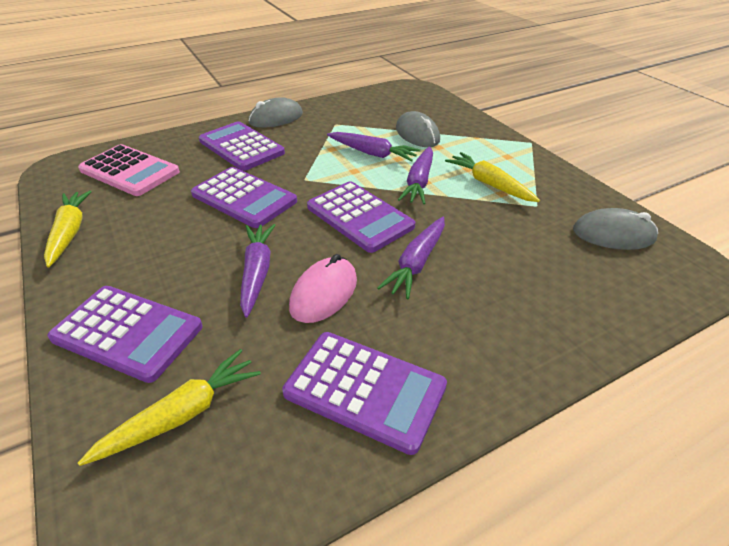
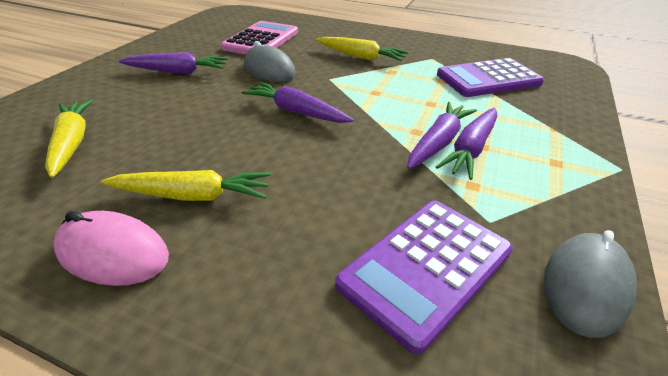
grey mouse: 3 -> 2
purple calculator: 5 -> 2

